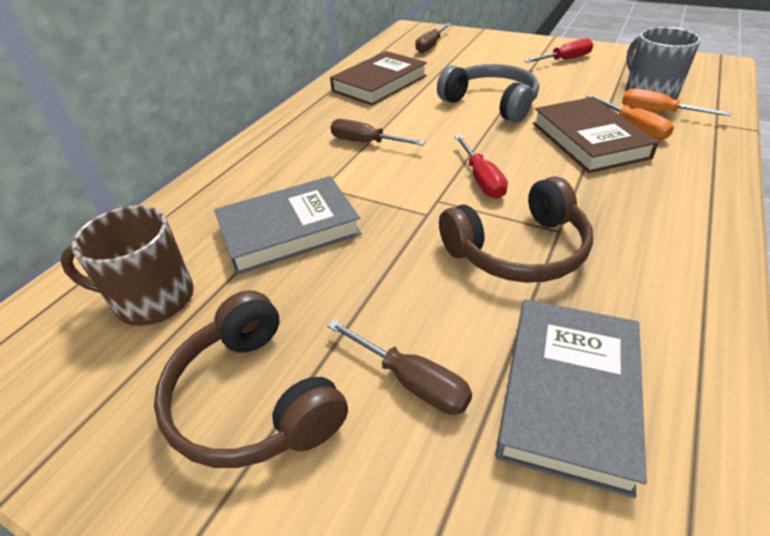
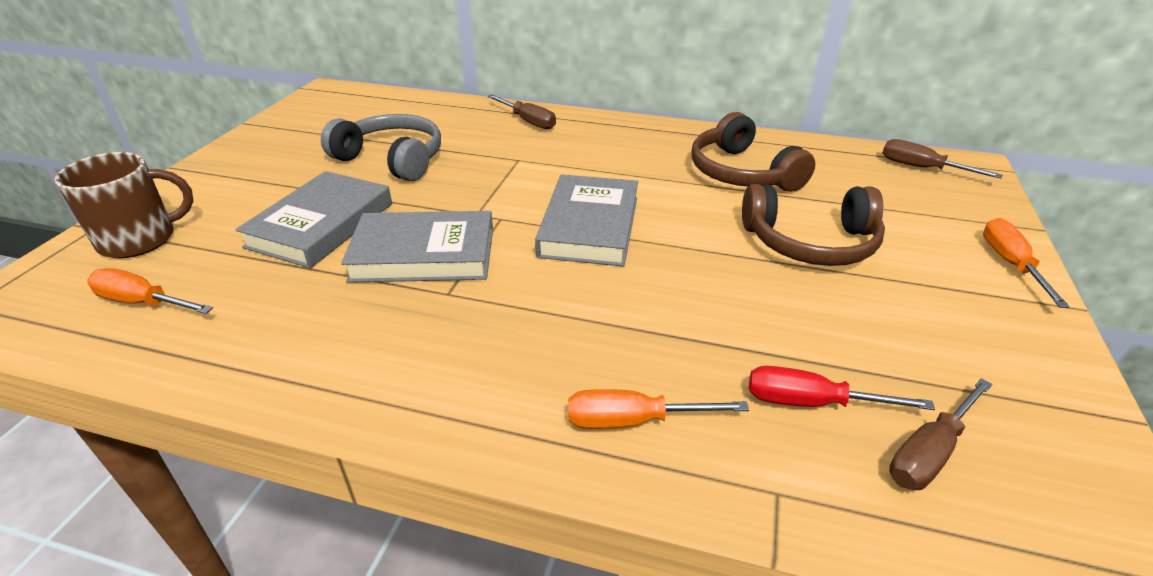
brown book: 2 -> 0
grey book: 2 -> 3
grey mug: 1 -> 0
orange screwdriver: 2 -> 3
red screwdriver: 2 -> 1

